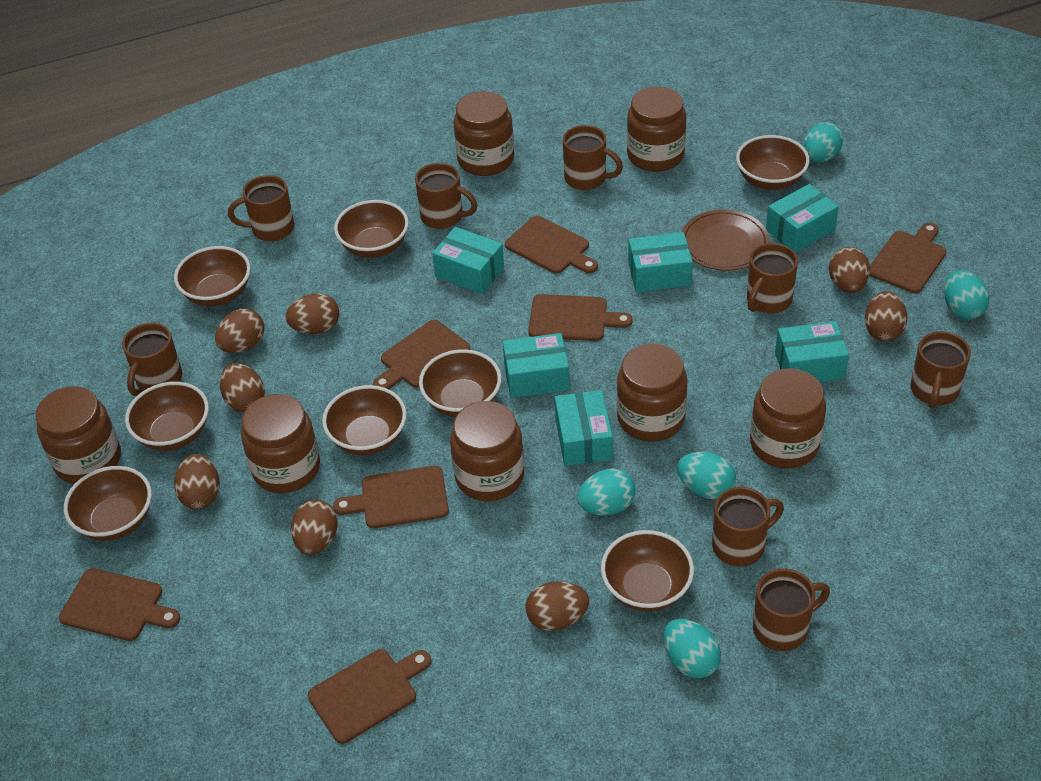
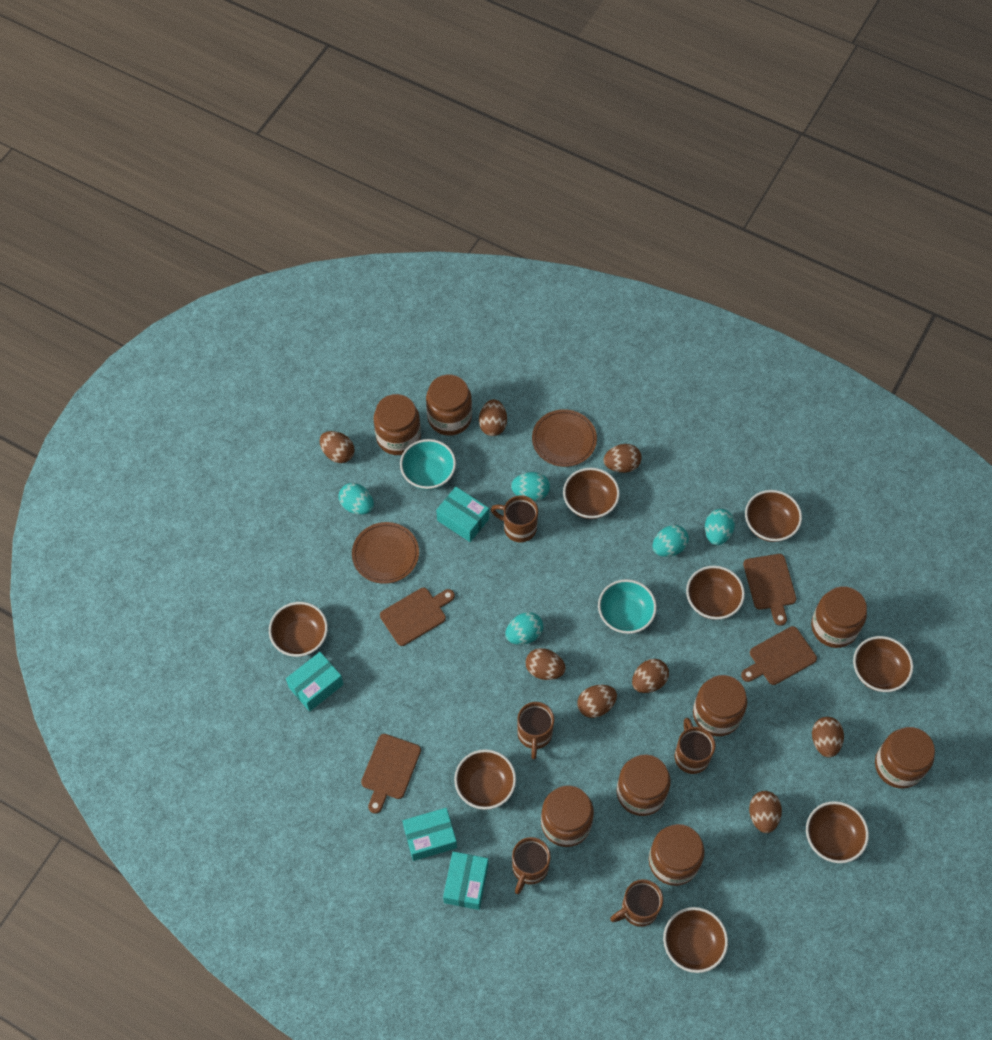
brown cutting board: 7 -> 4
brown jar: 7 -> 8
brown mug: 8 -> 5
brown plate: 1 -> 2
turquoise bowl: 0 -> 2
turquoise box: 6 -> 4

